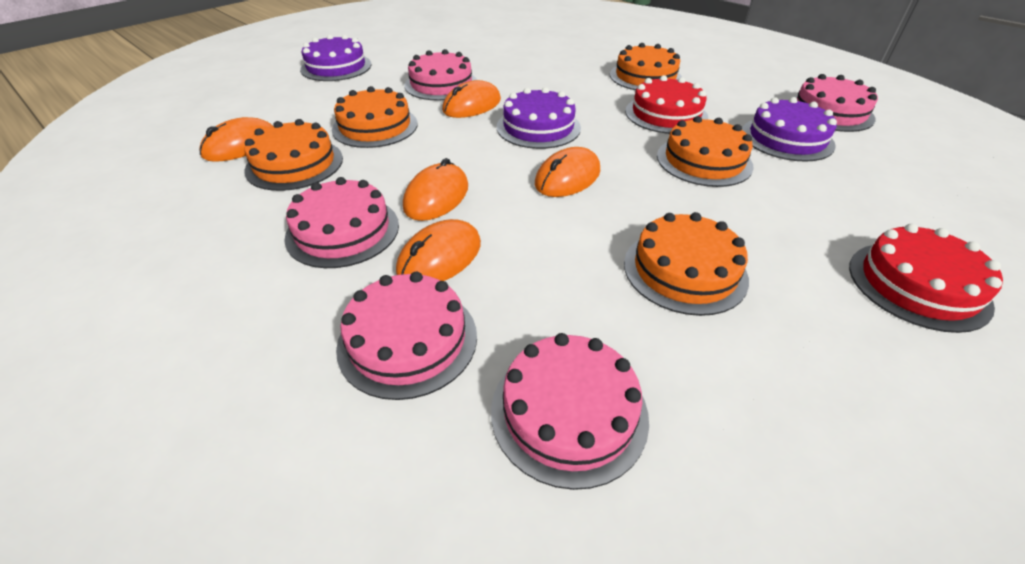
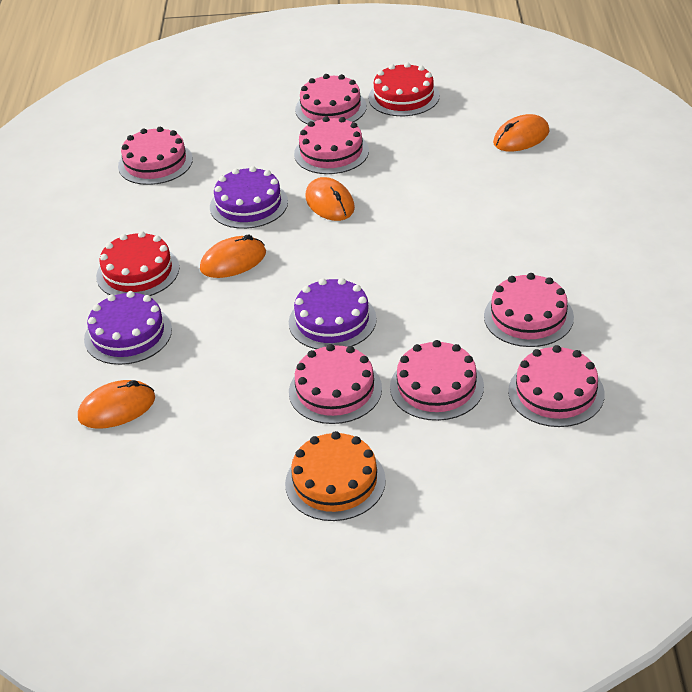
orange cake: 5 -> 1
orange mouse: 5 -> 4
pink cake: 5 -> 7

